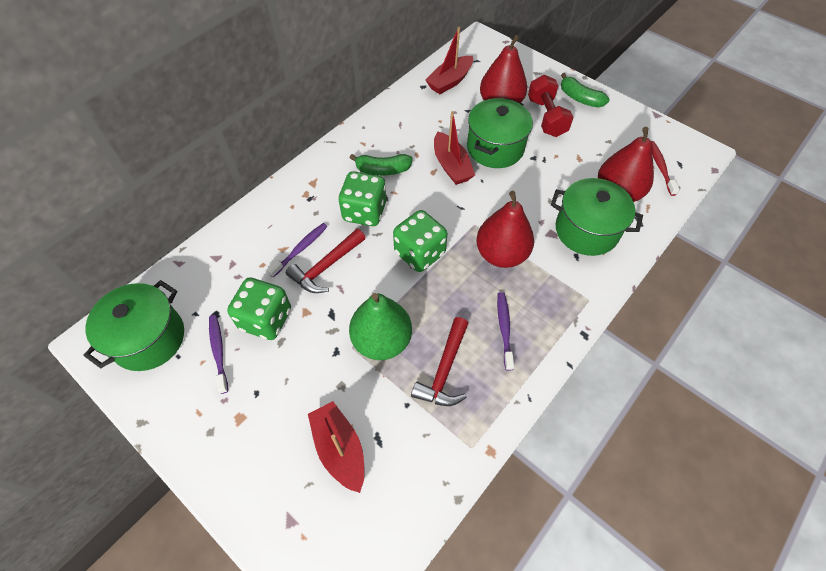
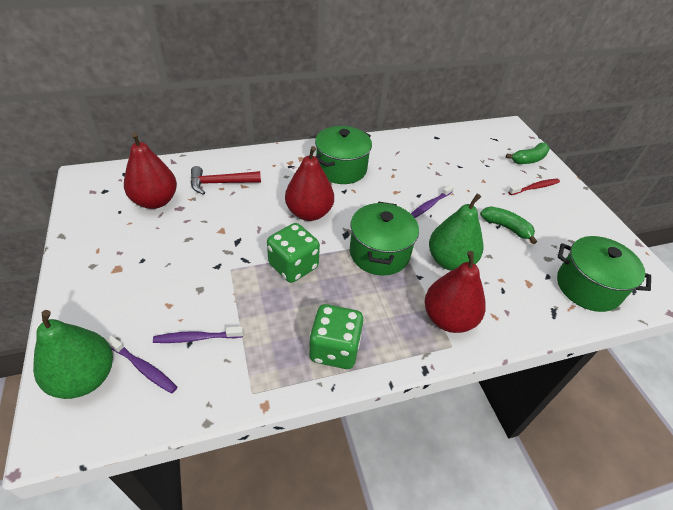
green dice: 3 -> 2
green pear: 1 -> 2
red boat: 3 -> 0
red dumbbell: 1 -> 0
red hammer: 2 -> 1

